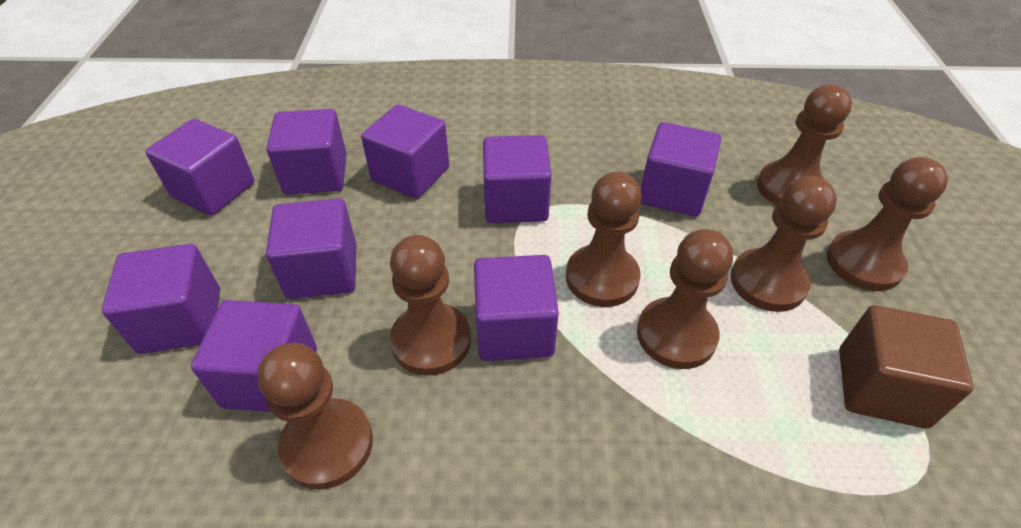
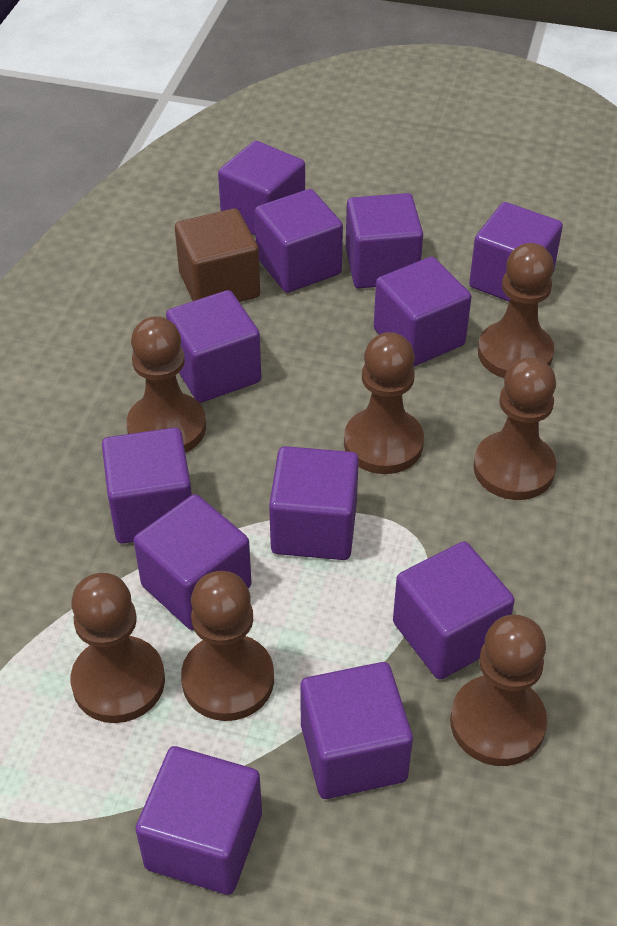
purple cube: 9 -> 12

